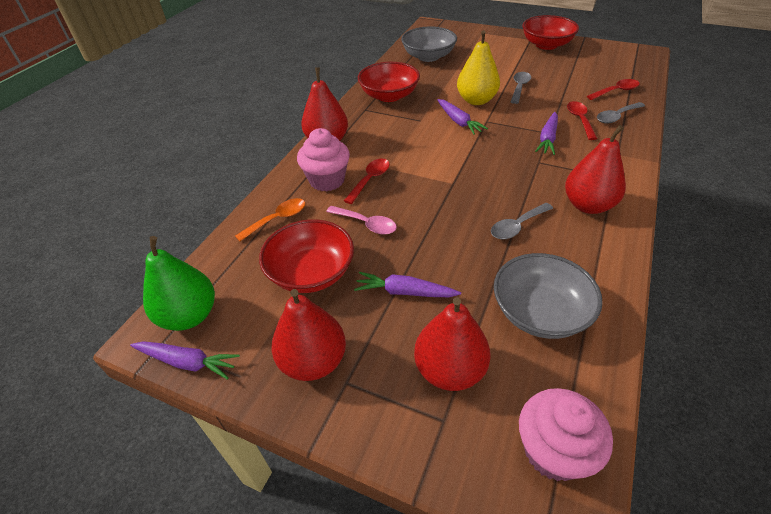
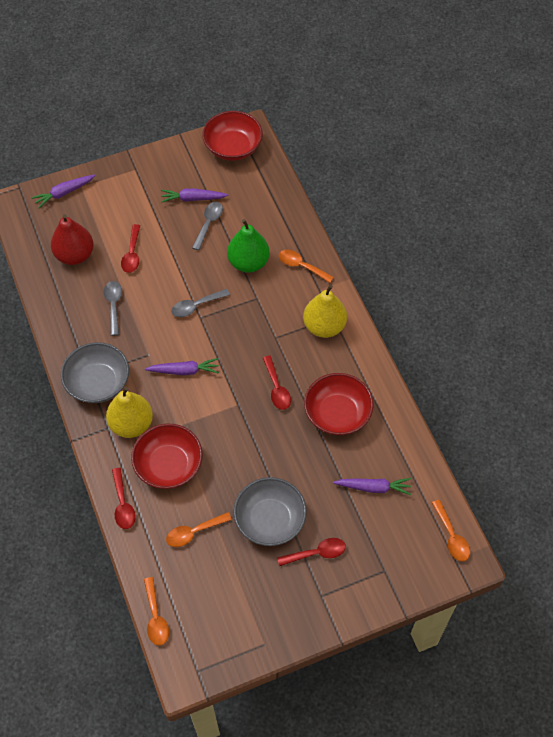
orange spoon: 1 -> 4
pink cupcake: 2 -> 0
pink spoon: 1 -> 0
red pear: 4 -> 1
red spoon: 3 -> 4
yellow pear: 1 -> 2

